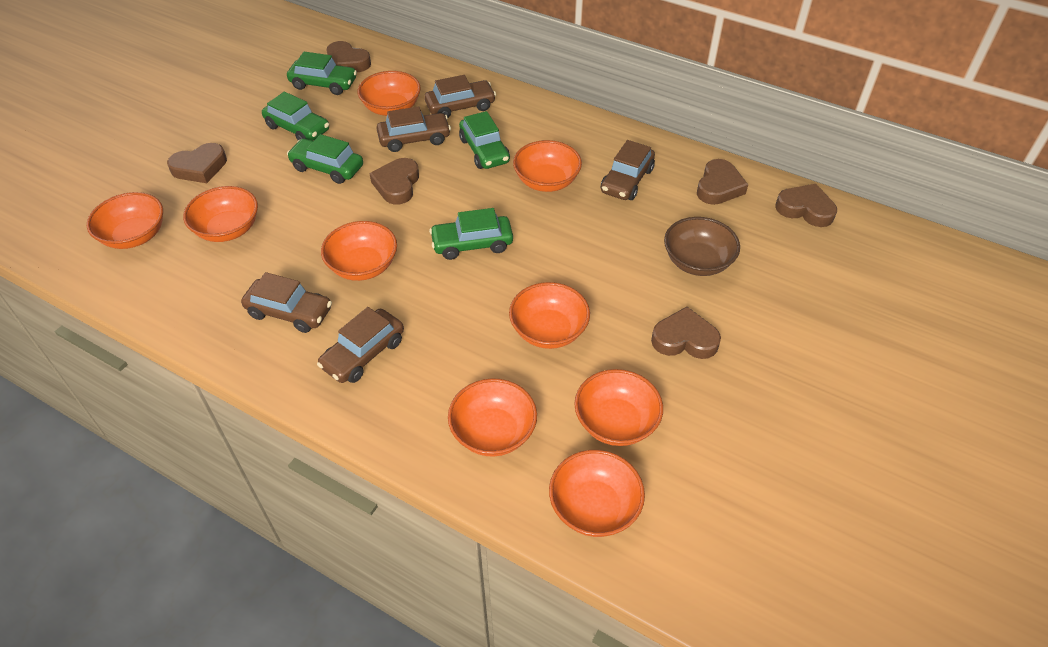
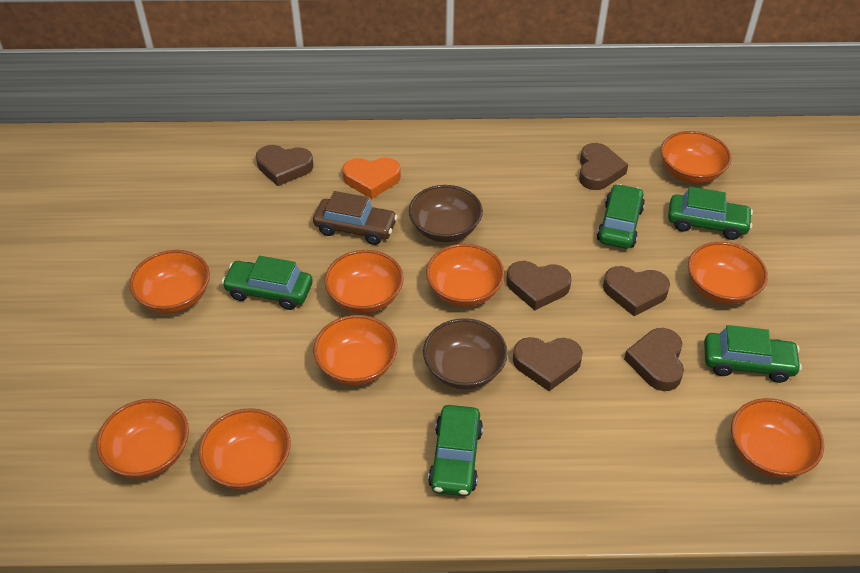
brown bowl: 1 -> 2
brown car: 5 -> 1
orange heart: 0 -> 1

